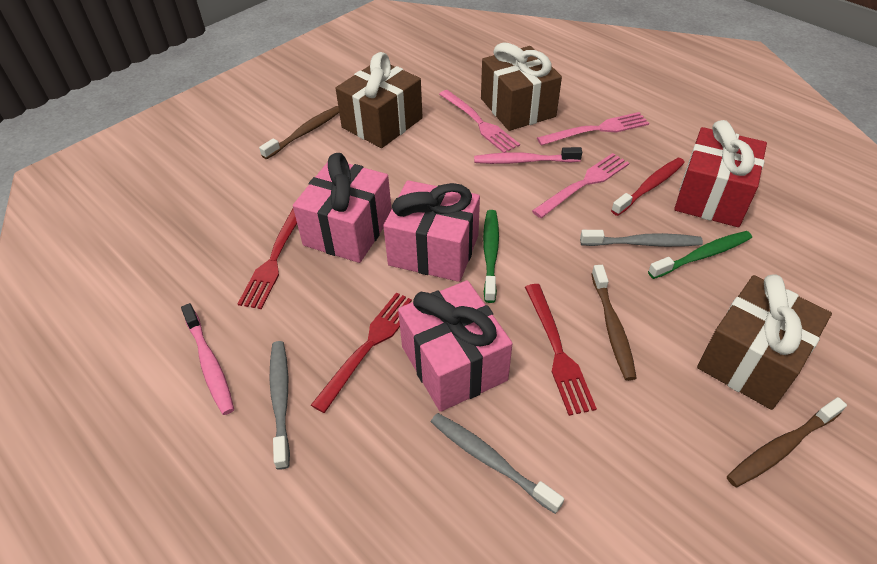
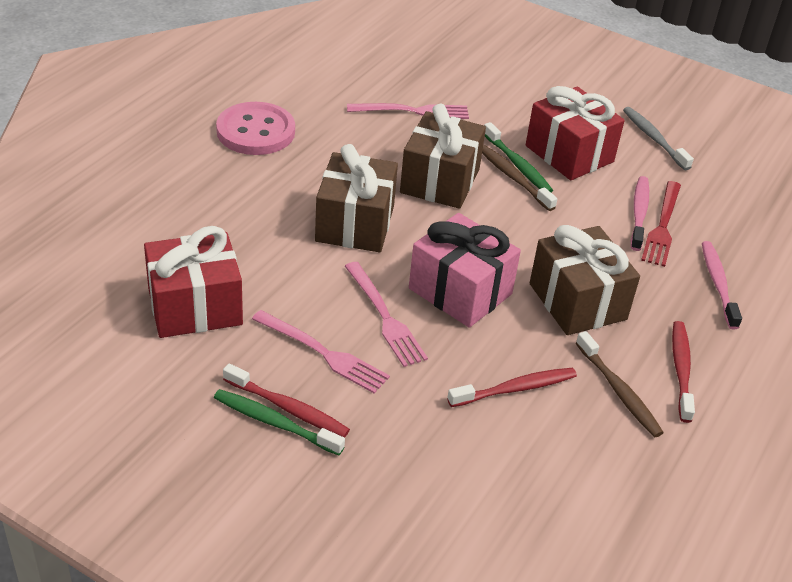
brown toothbrush: 3 -> 2
grey toothbrush: 3 -> 1
pink button: 0 -> 1
pink gift: 3 -> 1
red fork: 3 -> 1
red gift: 1 -> 2
red toothbrush: 1 -> 3

